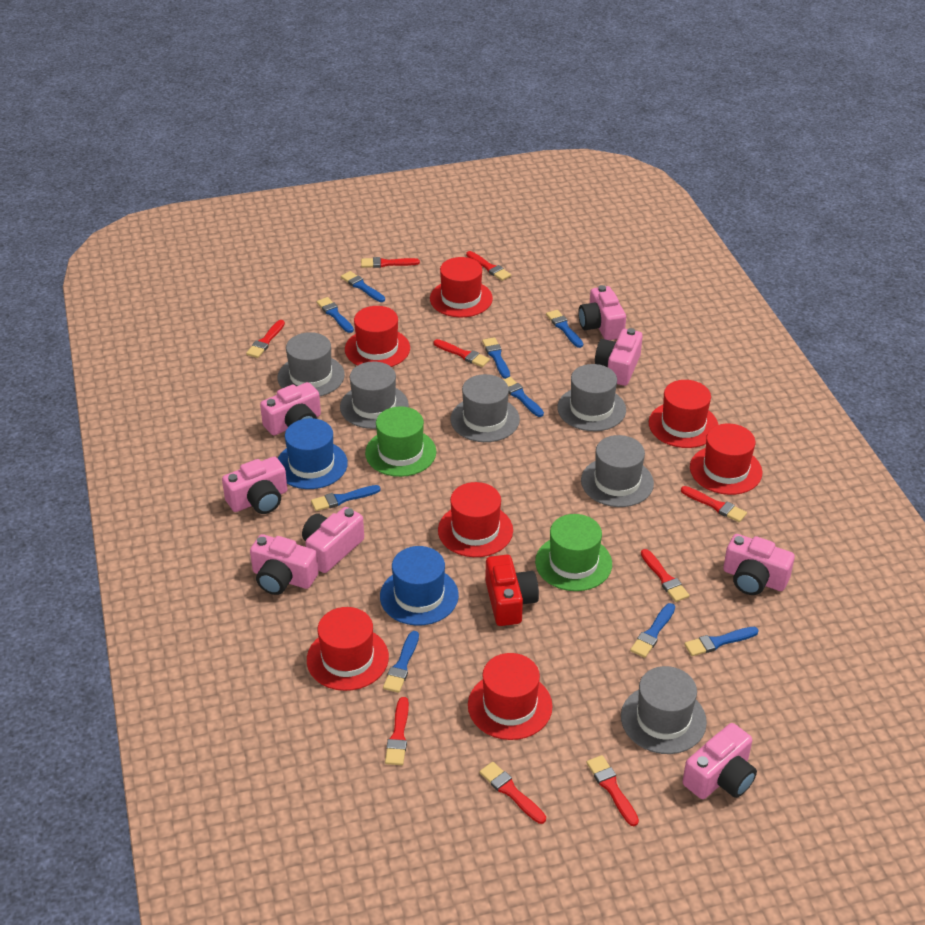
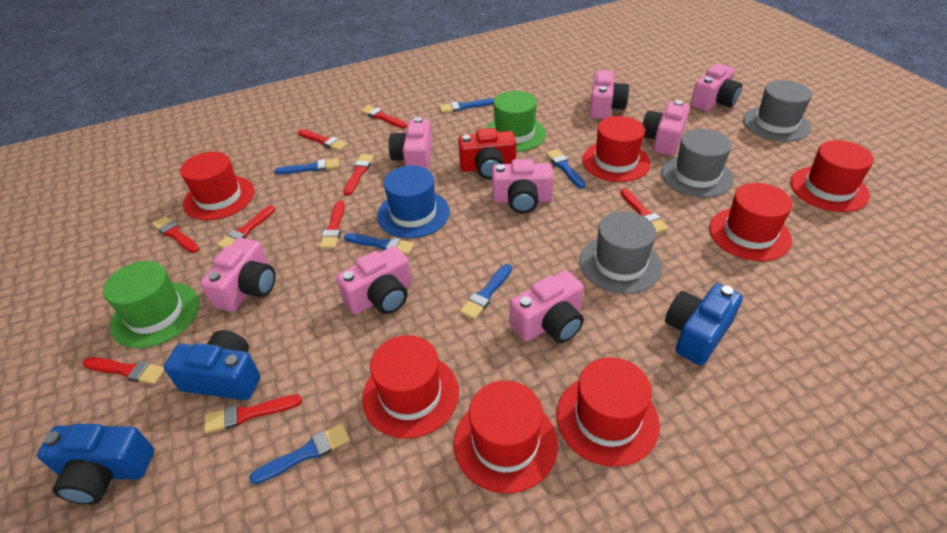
blue brush: 9 -> 6
blue camera: 0 -> 3
blue hat: 2 -> 1
grey hat: 6 -> 3

